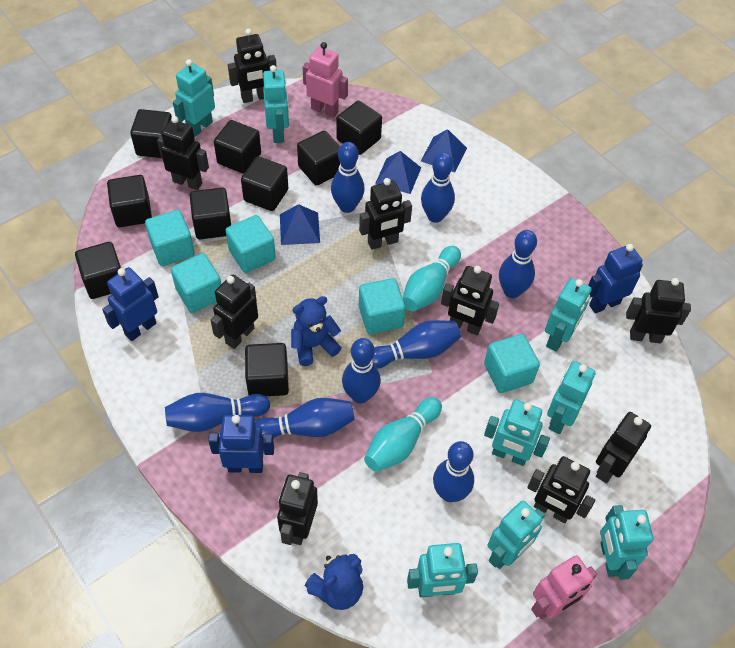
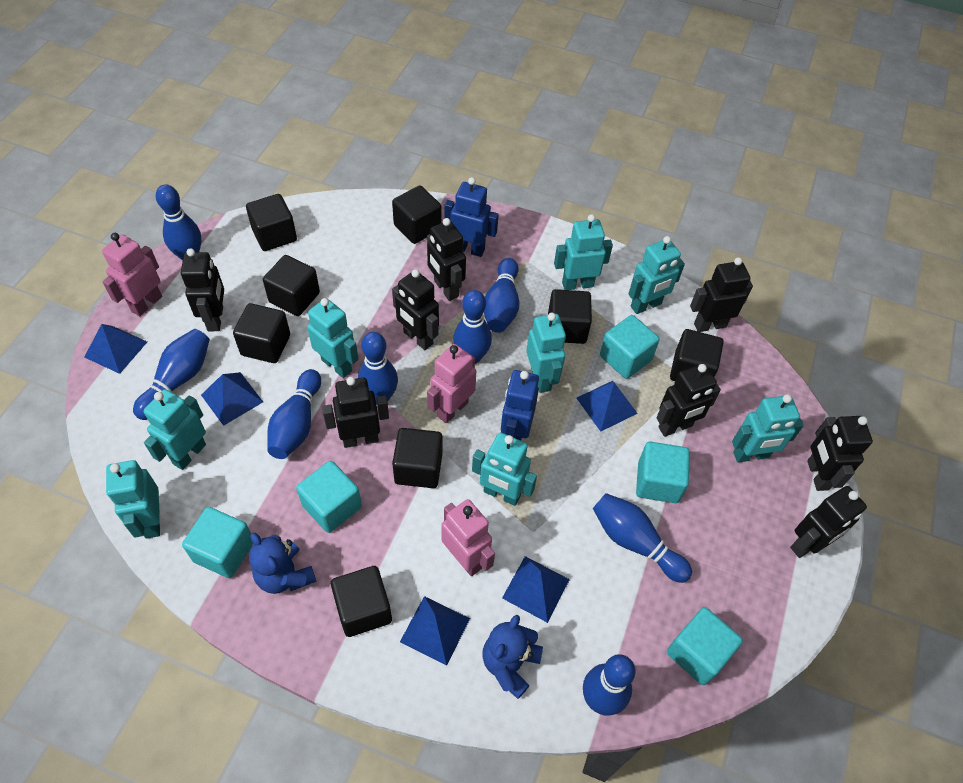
black cube: 9 -> 8
black robot: 9 -> 8
blue pyramid: 3 -> 5
blue robot: 3 -> 2
pink robot: 2 -> 3
turquoise bowling pin: 2 -> 0

